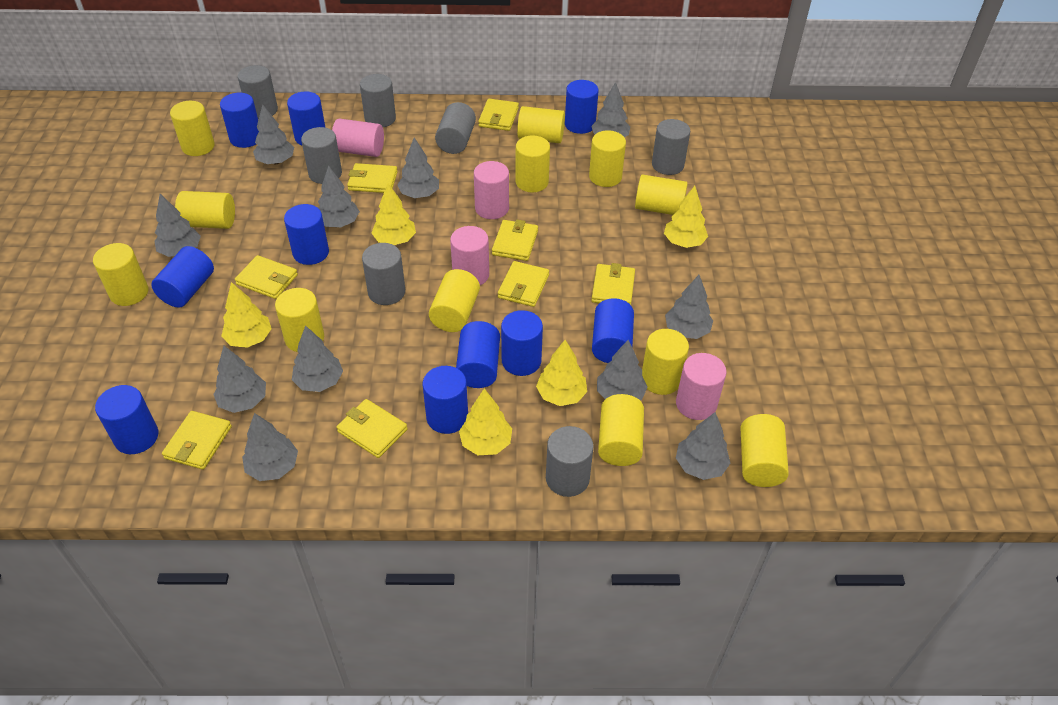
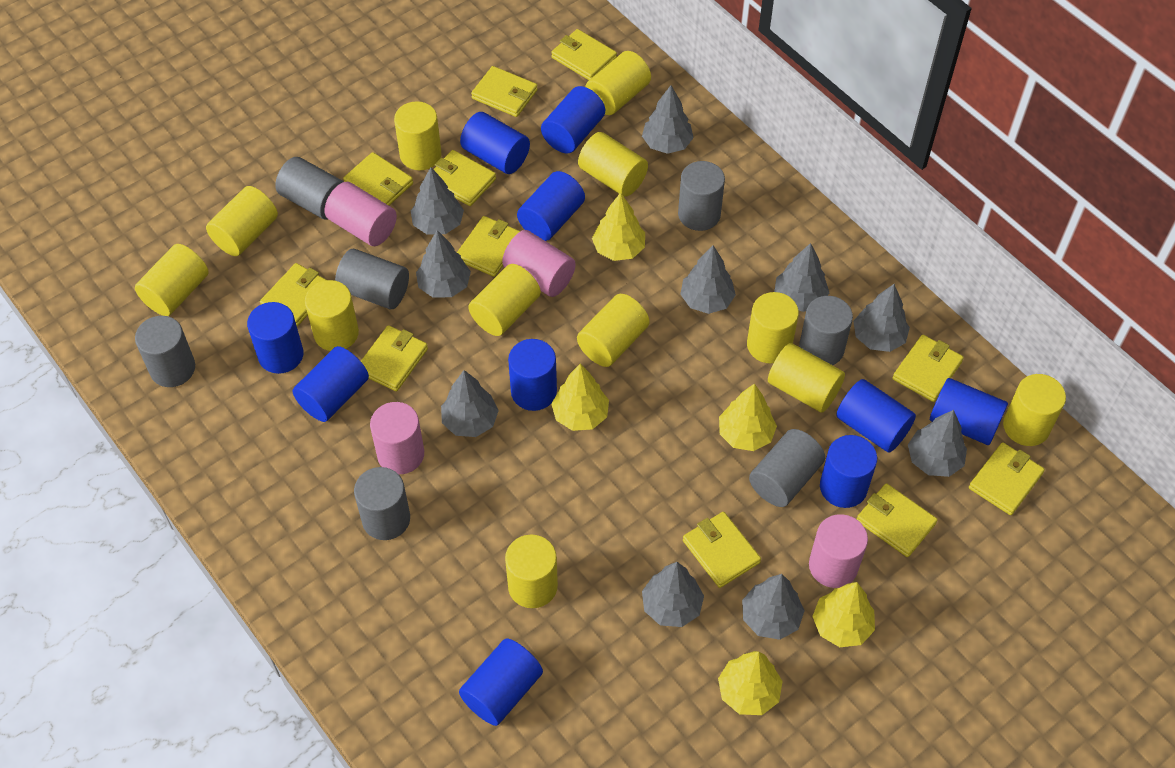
grey tree: 11 -> 10
yellow wallet: 8 -> 11

